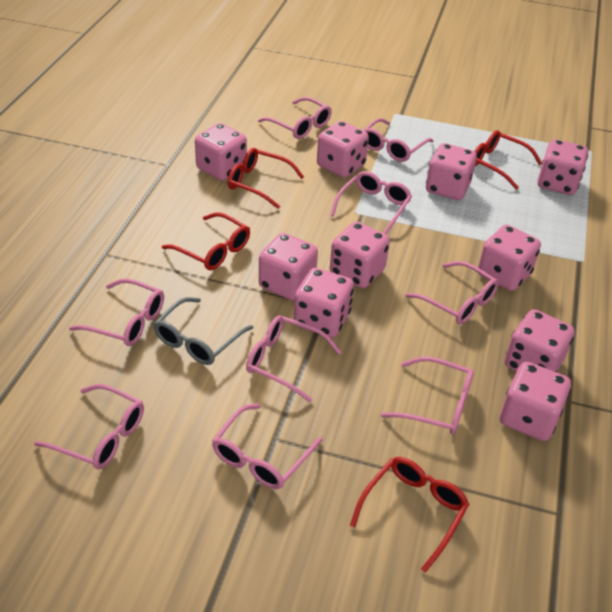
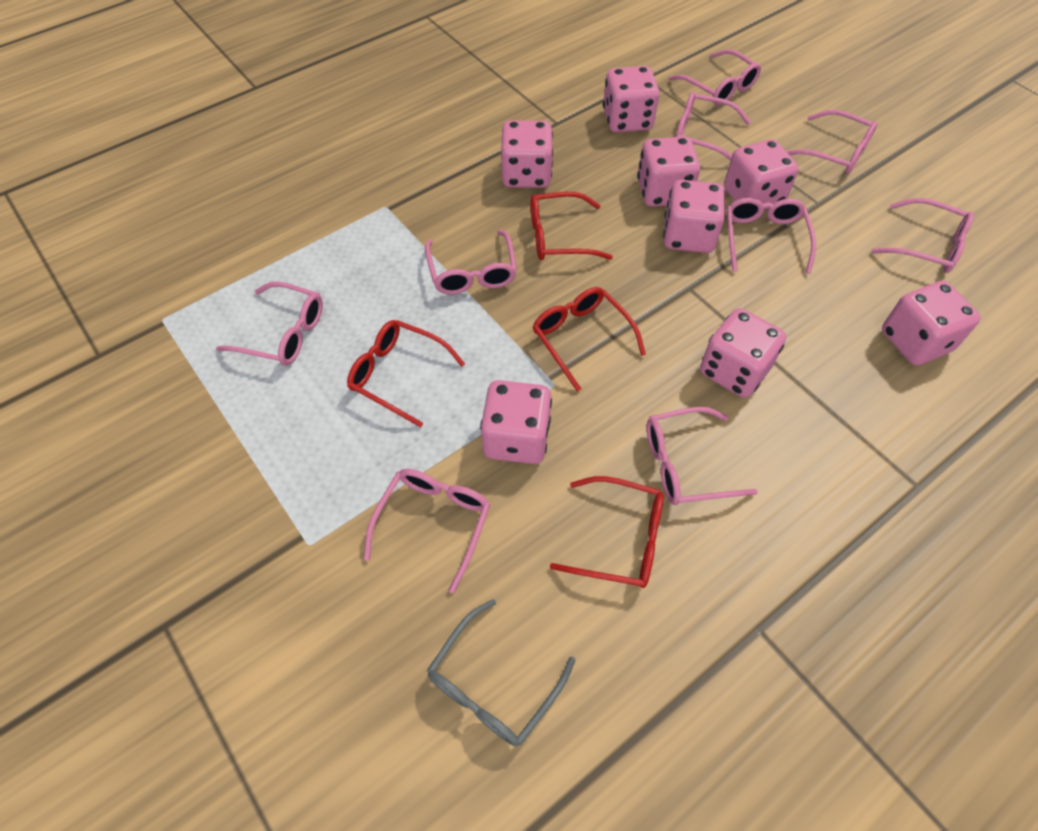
pink dice: 10 -> 8

